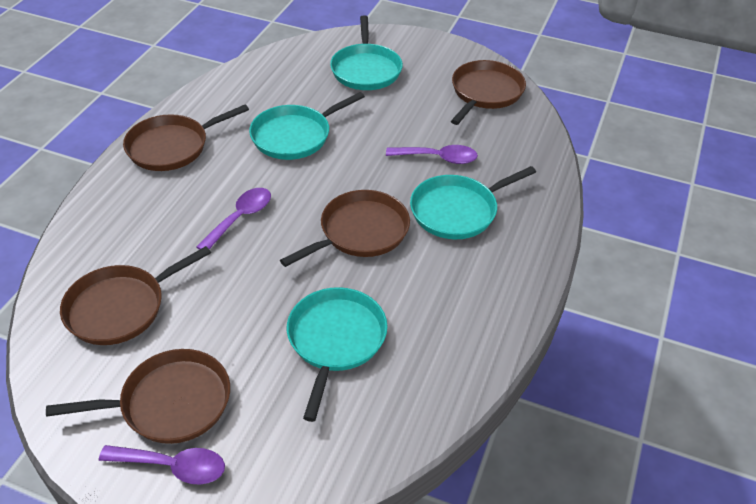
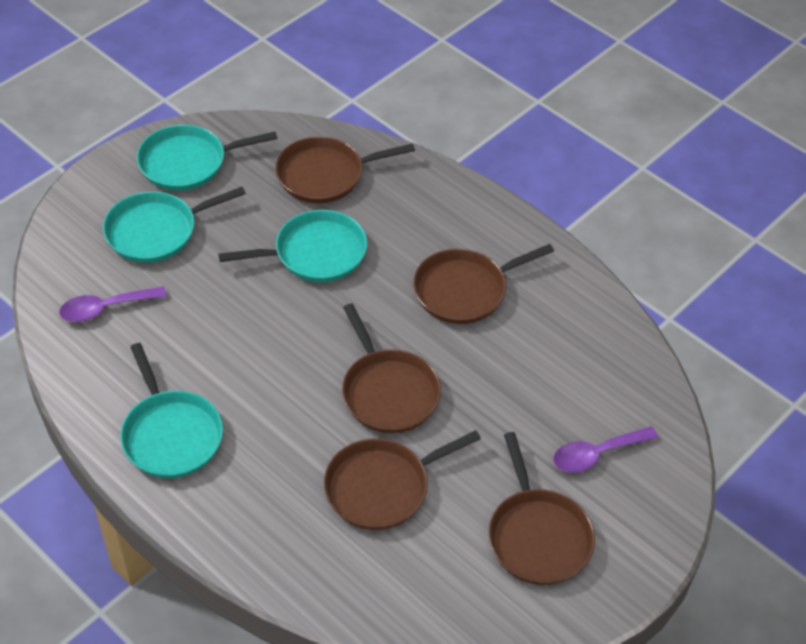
purple spoon: 3 -> 2

